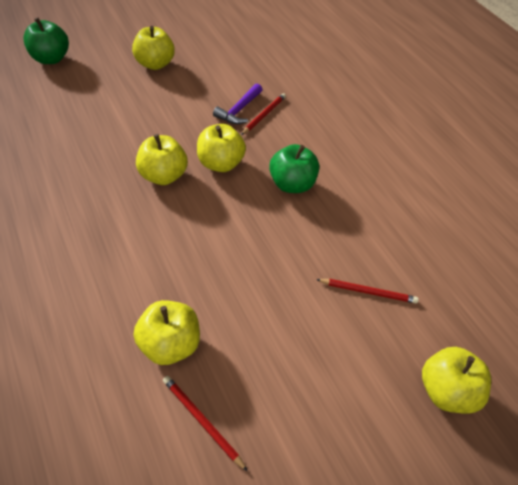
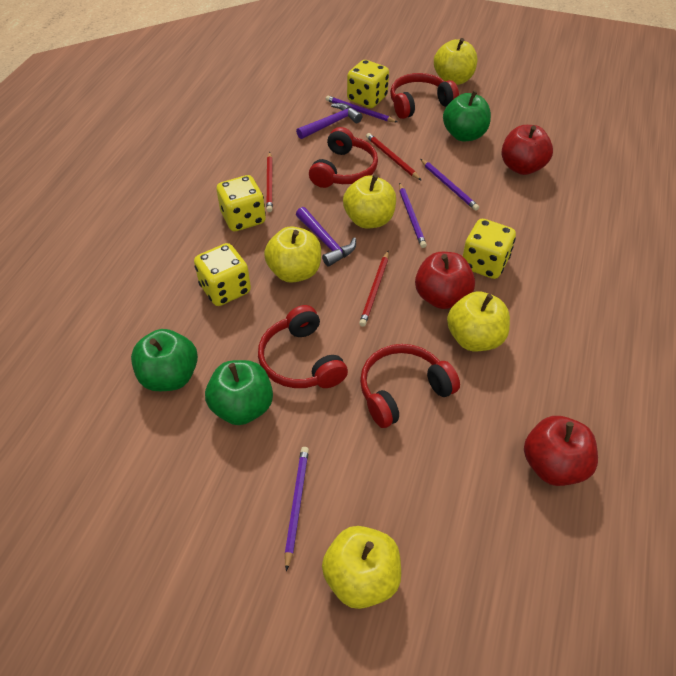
green apple: 2 -> 3
purple hammer: 1 -> 2
purple pencil: 0 -> 4
red apple: 0 -> 3
red headphones: 0 -> 4
yellow dice: 0 -> 4

